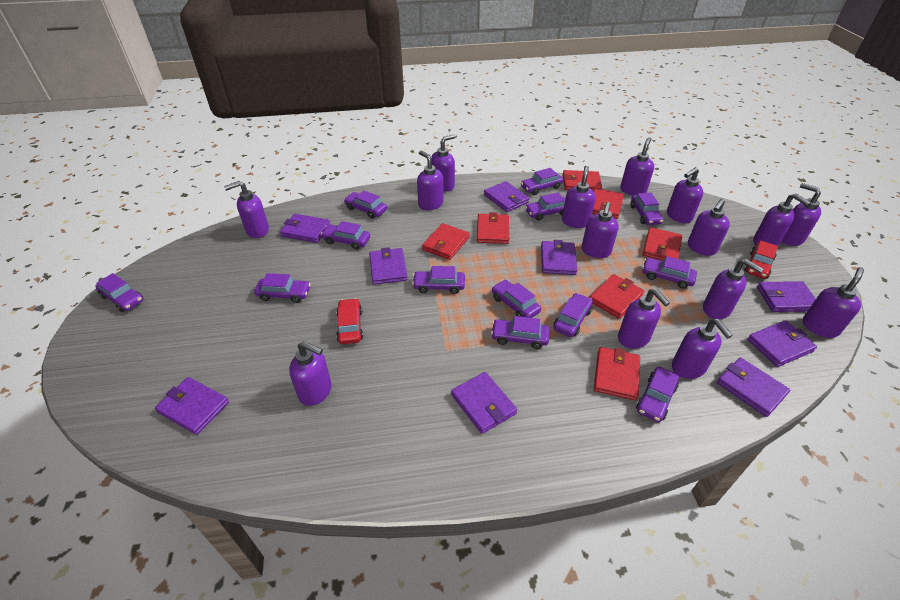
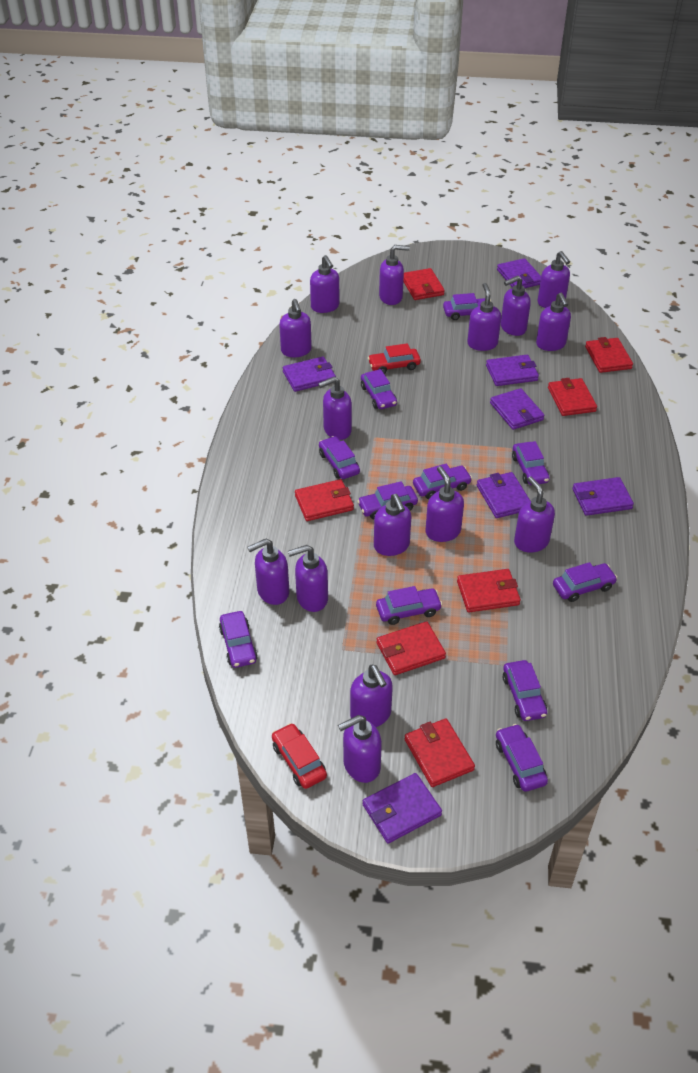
purple car: 13 -> 11
purple wallet: 9 -> 7

